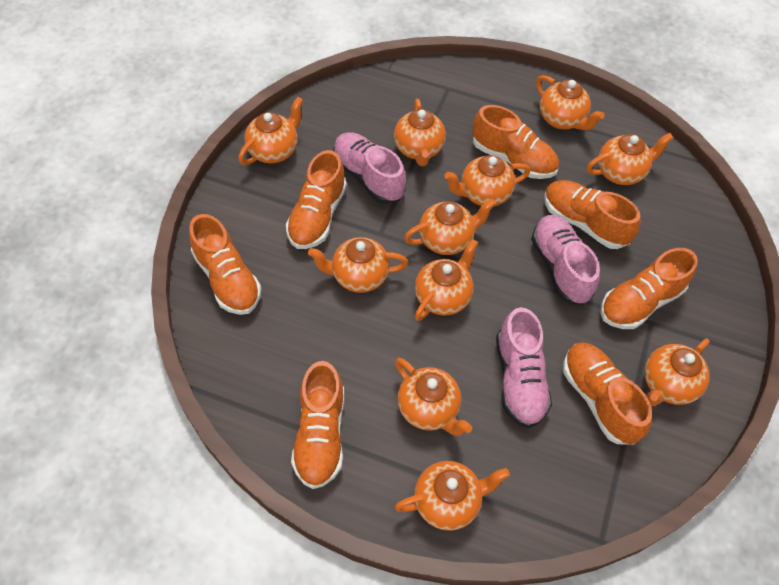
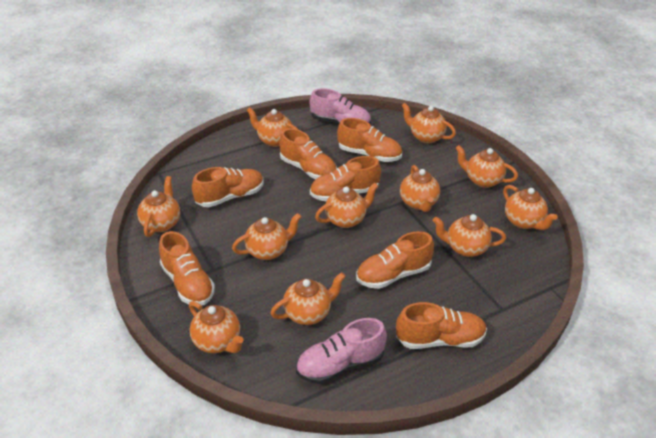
pink shoe: 3 -> 2

